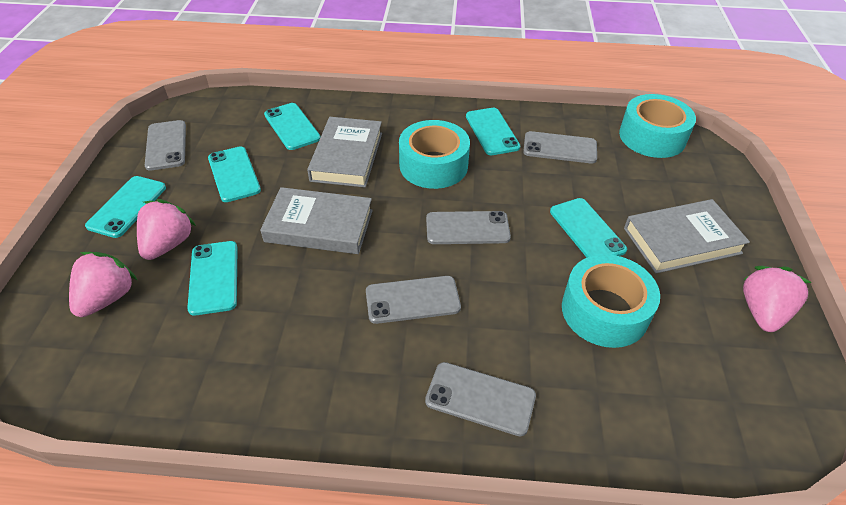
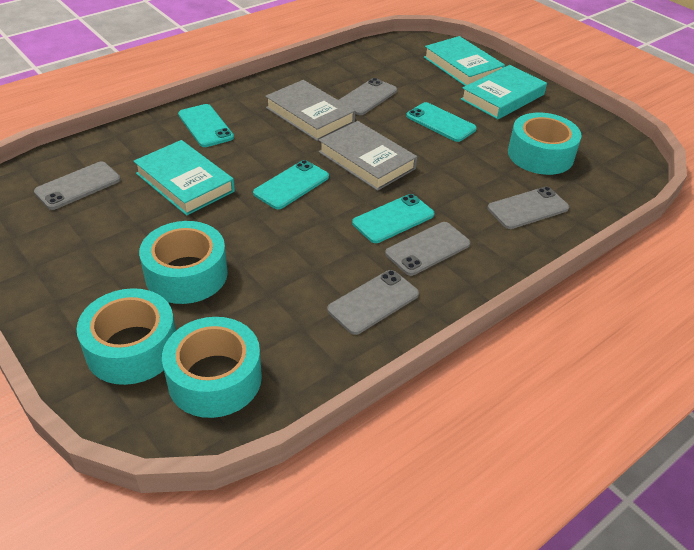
grey book: 3 -> 2
pink strawberry: 3 -> 0
turquoise book: 0 -> 3
turquoise phone: 6 -> 4
turquoise tape: 3 -> 4

